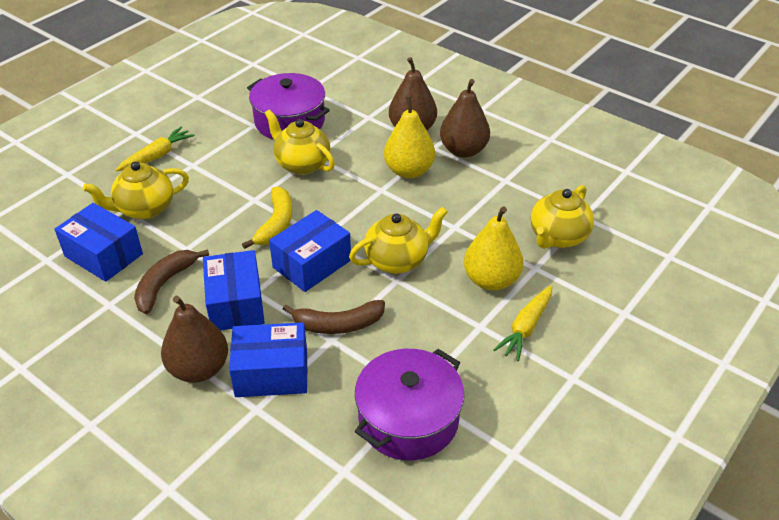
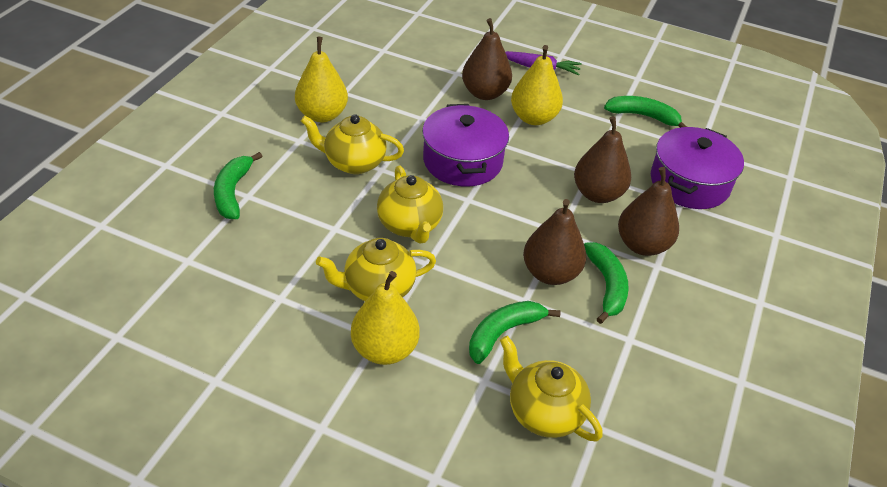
blue box: 4 -> 0
brown banana: 2 -> 0
brown pear: 3 -> 4
green banana: 0 -> 4
purple carrot: 0 -> 1
yellow banana: 1 -> 0
yellow carrot: 2 -> 0
yellow pear: 2 -> 3

